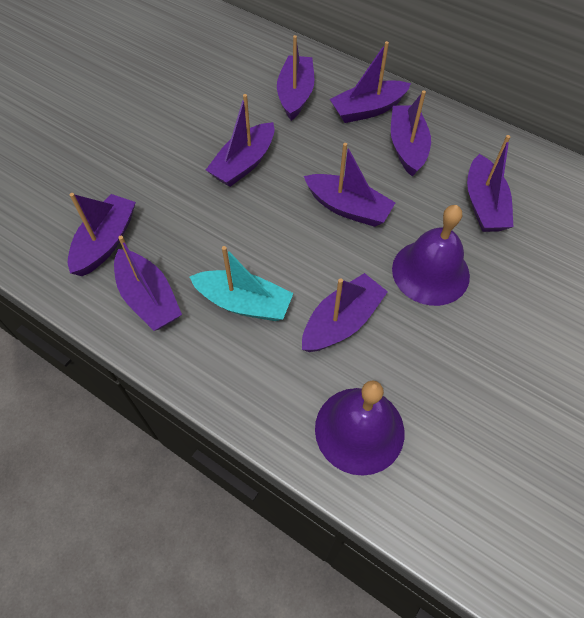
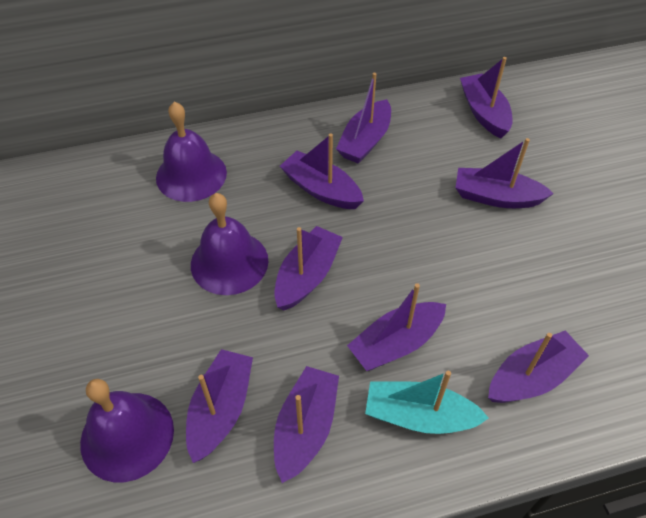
purple bell: 2 -> 3

